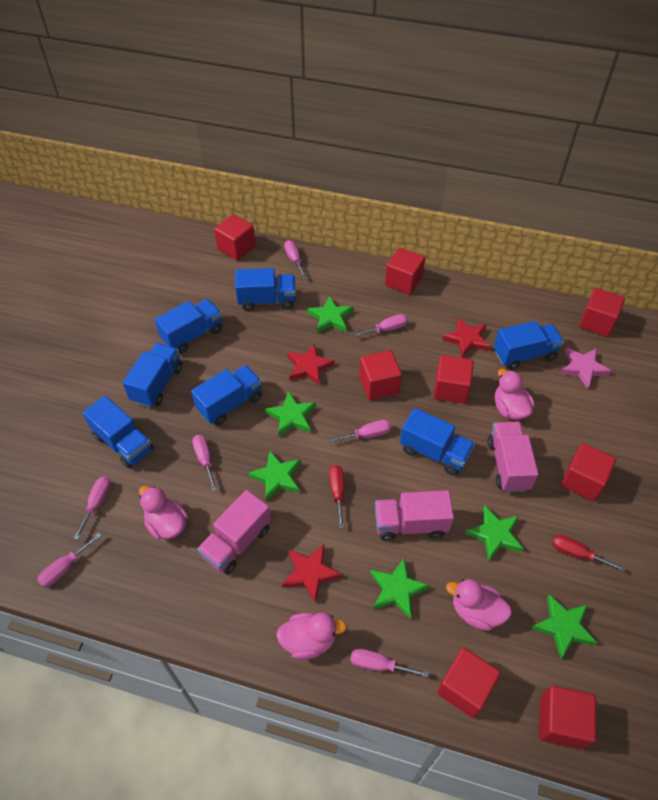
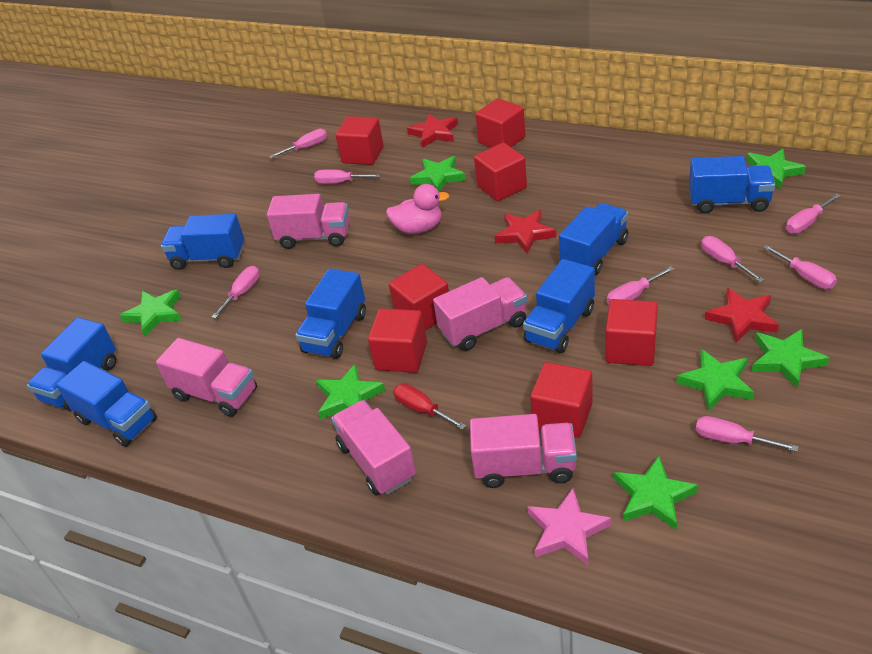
green star: 6 -> 7
pink duck: 4 -> 1
pink screwdriver: 7 -> 8
pink truck: 3 -> 5
red cube: 8 -> 7
red screwdriver: 2 -> 1

